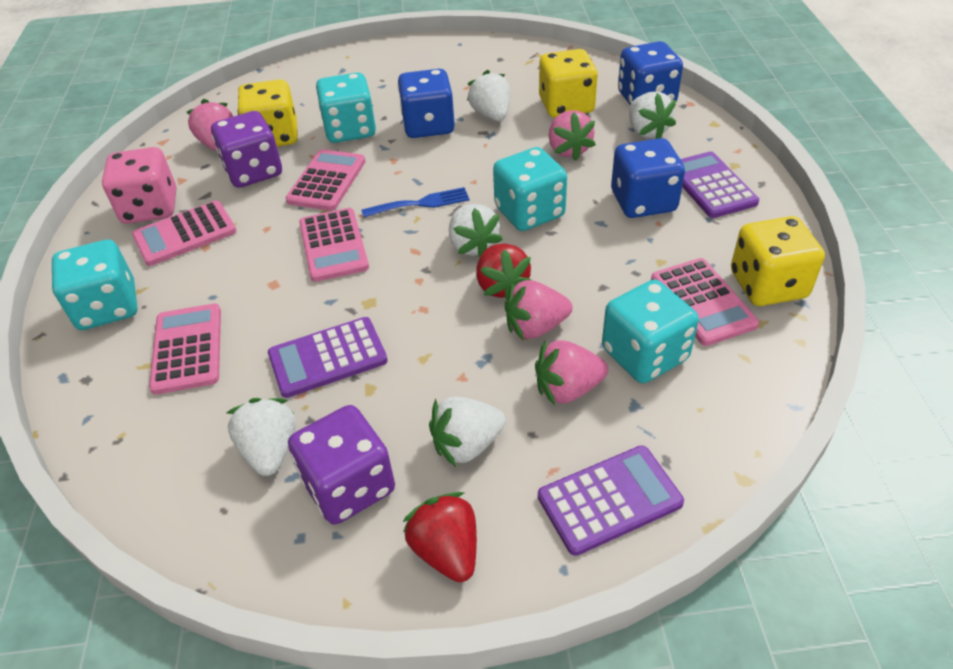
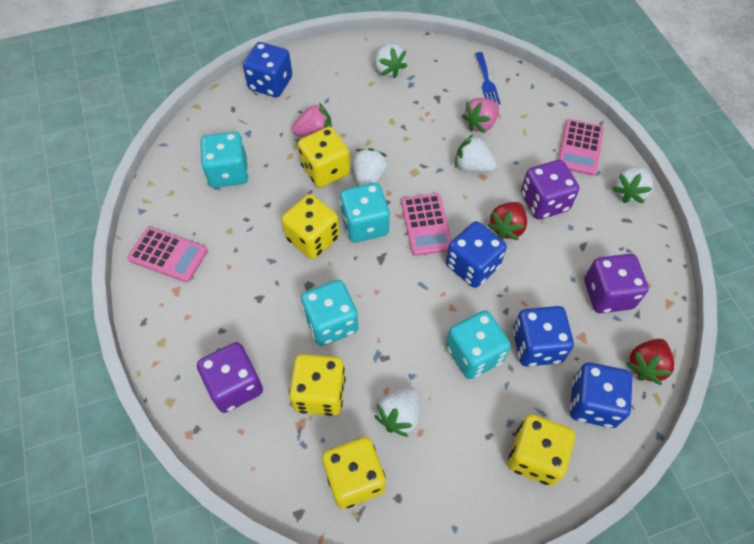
blue dice: 3 -> 4
pink calculator: 5 -> 3
pink dice: 1 -> 0
pink strawberry: 4 -> 2
purple calculator: 3 -> 0
purple dice: 2 -> 3
yellow dice: 3 -> 5

